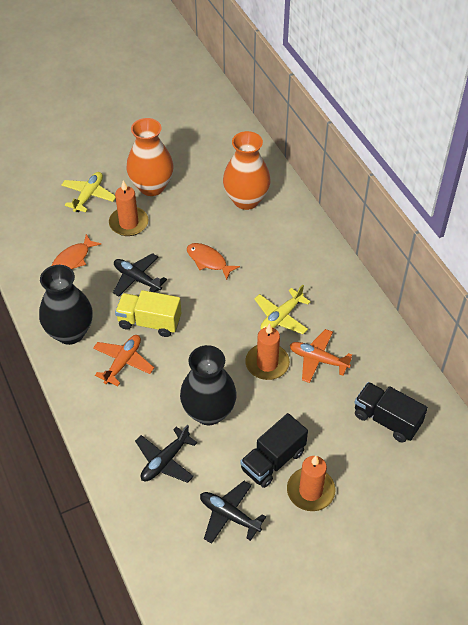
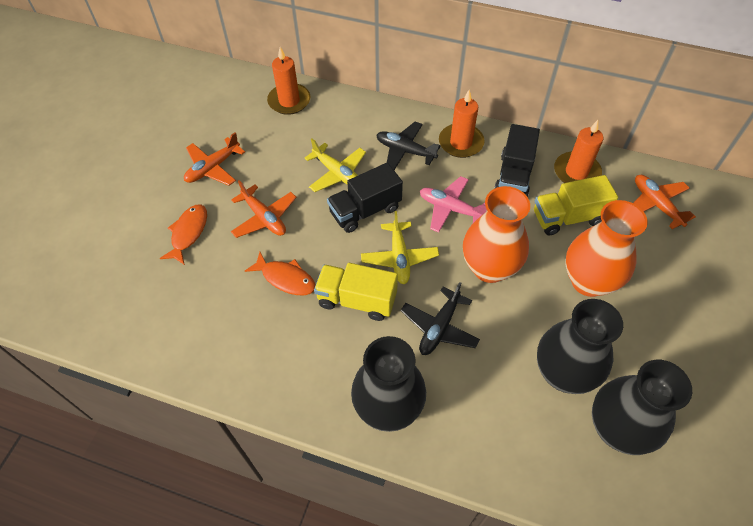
black plane: 3 -> 2
black vase: 2 -> 3
orange plane: 2 -> 3
pink plane: 0 -> 1
yellow truck: 1 -> 2

